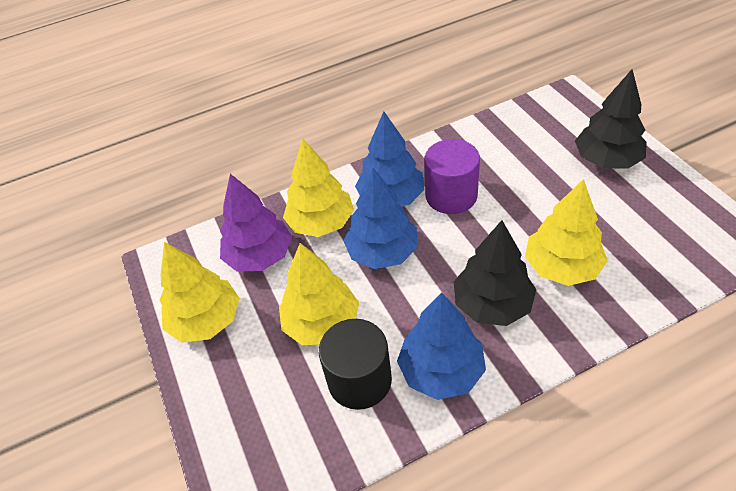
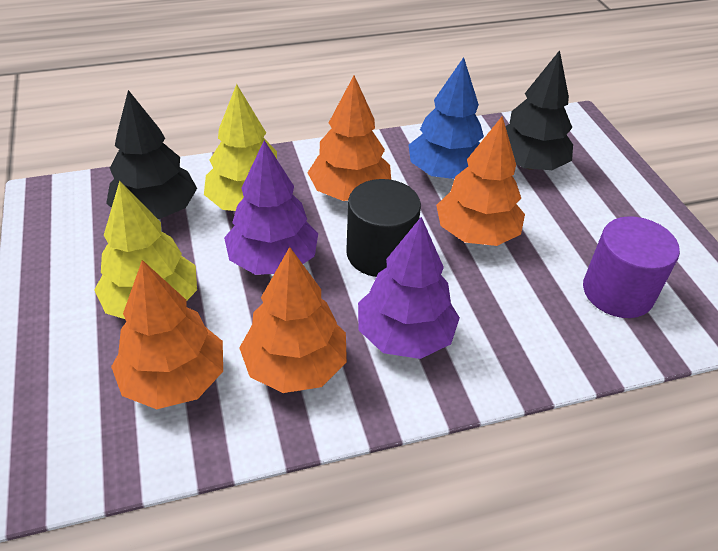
blue tree: 3 -> 1
orange tree: 0 -> 4
purple tree: 1 -> 2
yellow tree: 4 -> 2

